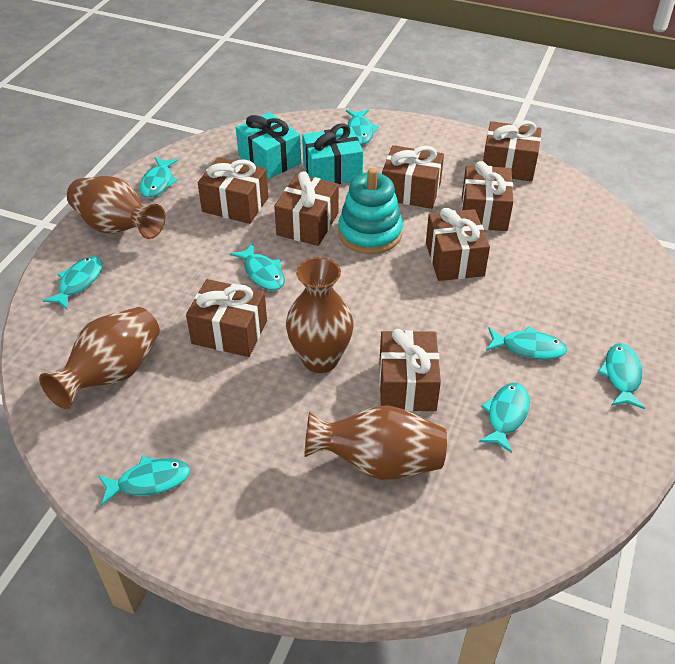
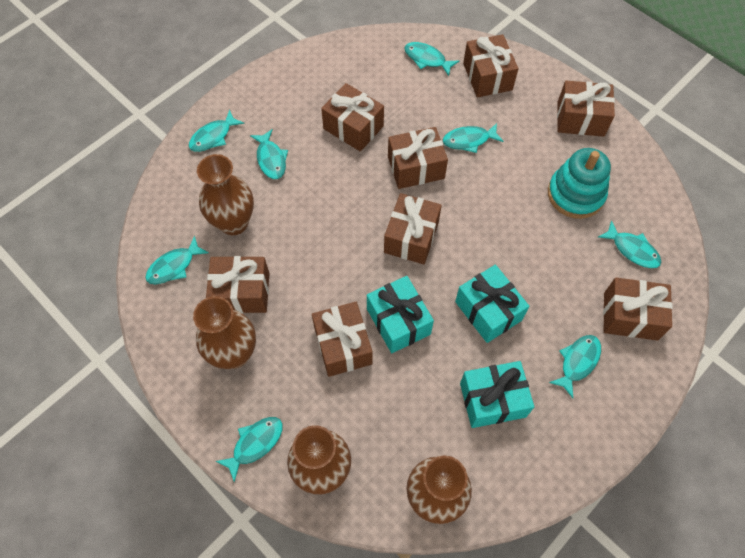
turquoise gift: 2 -> 3

